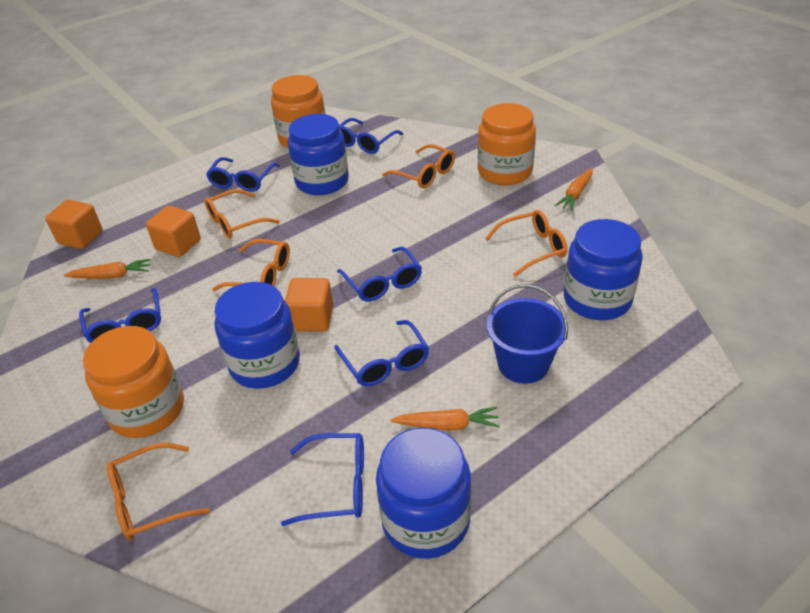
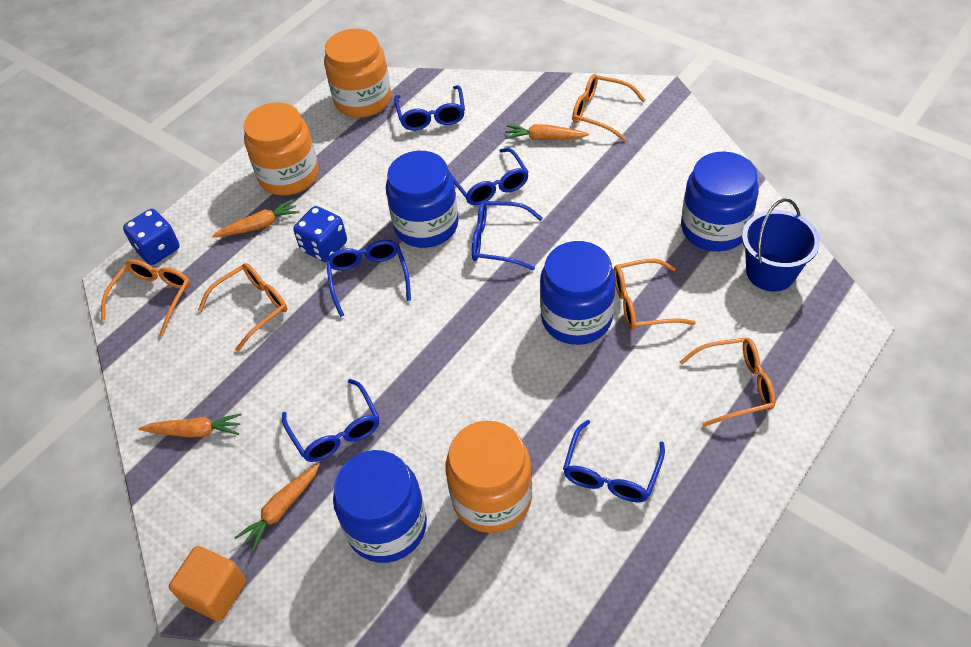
blue dice: 0 -> 2
orange carrot: 3 -> 4
orange cube: 3 -> 1

